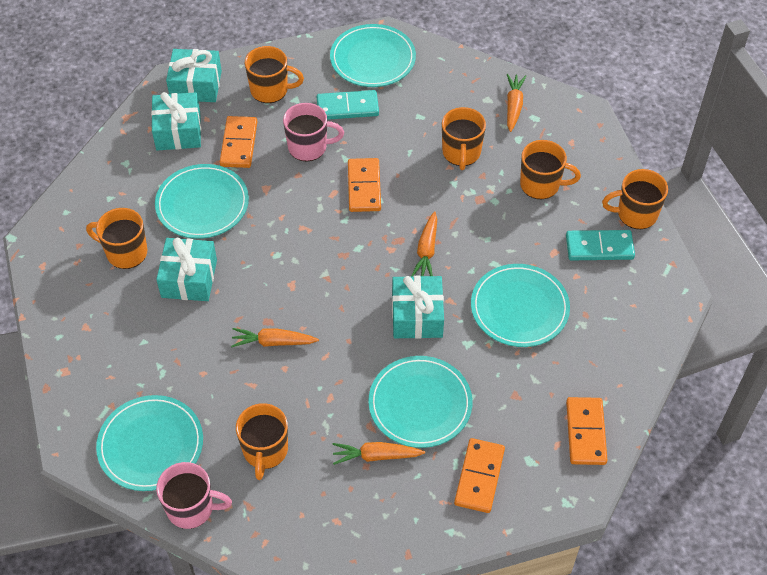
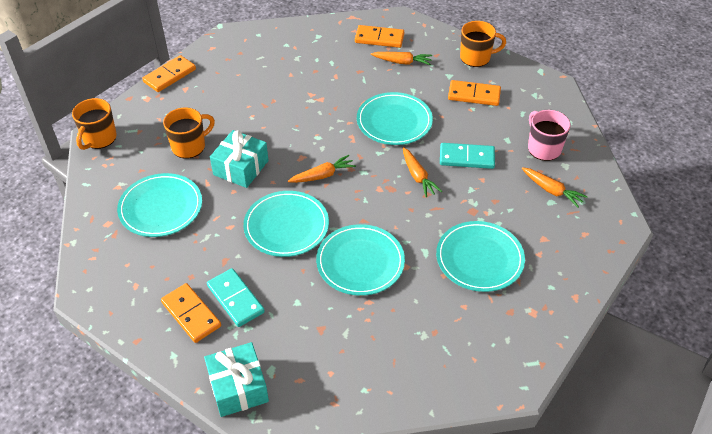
orange mug: 6 -> 3
pink mug: 2 -> 1
turquoise gift: 4 -> 2

